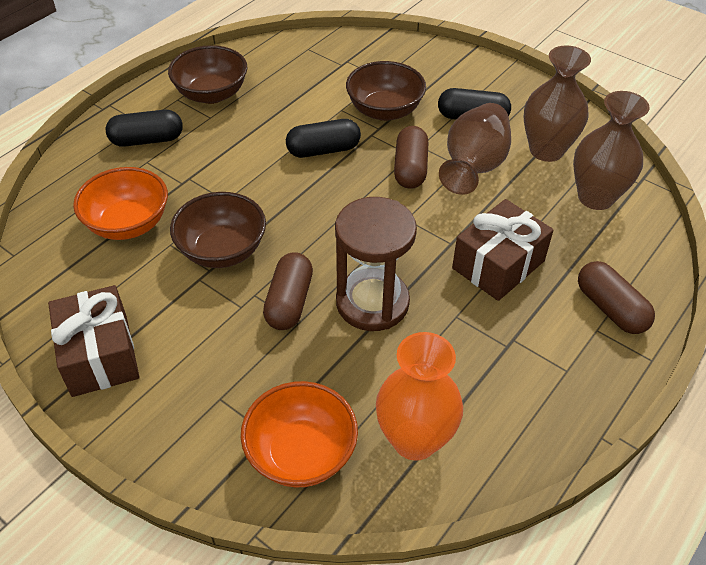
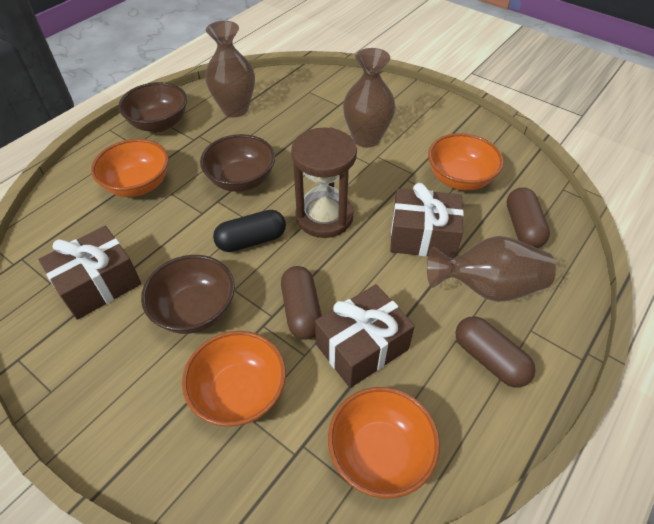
black capsule: 3 -> 1
brown gift: 2 -> 3
orange bowl: 2 -> 4
orange vase: 1 -> 0

